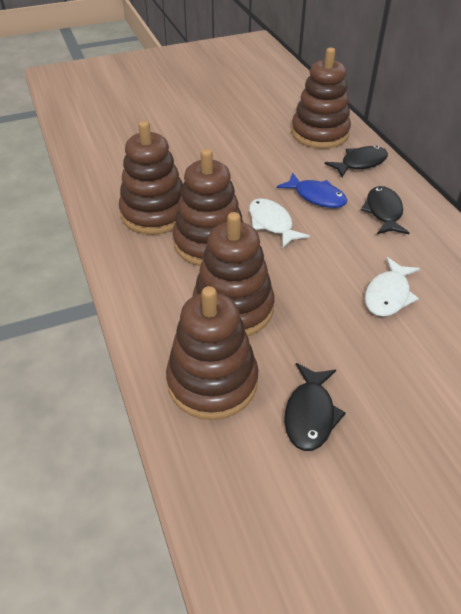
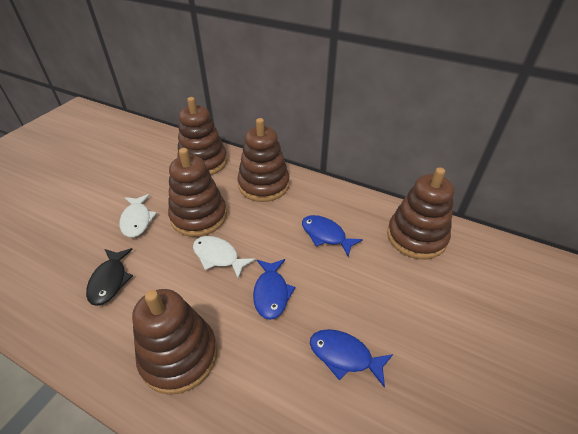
black fish: 3 -> 1
blue fish: 1 -> 3

